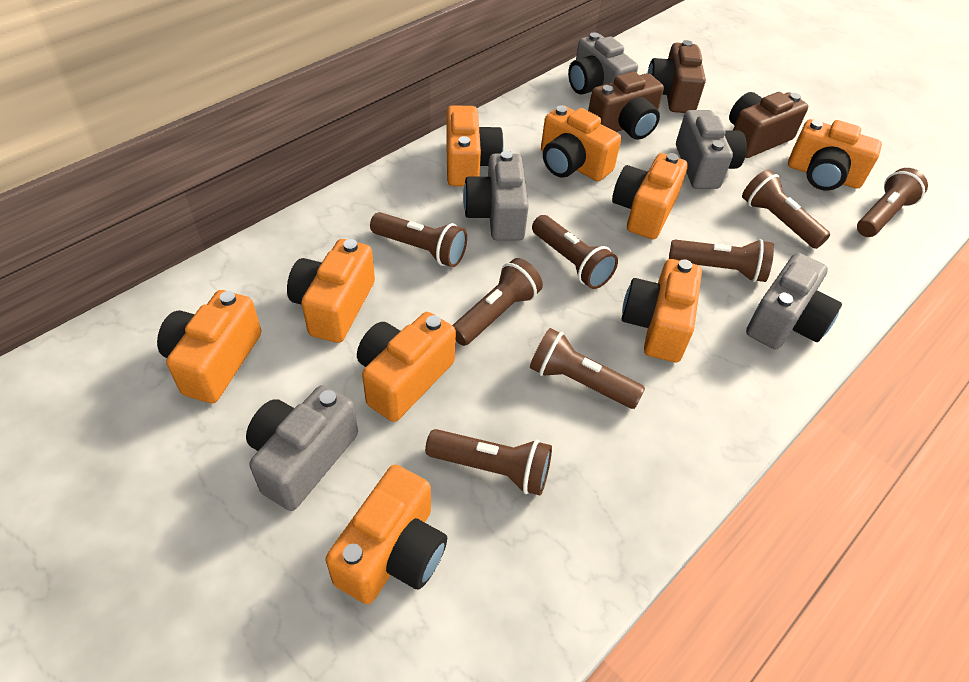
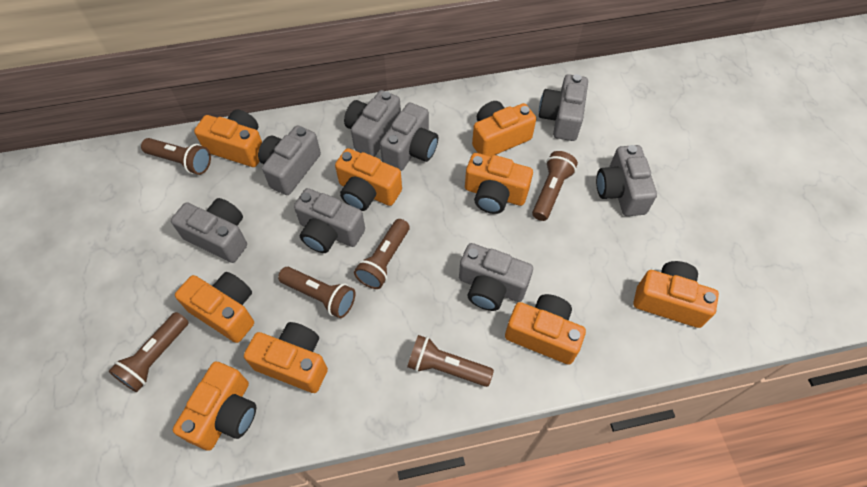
brown camera: 3 -> 0
brown flashlight: 8 -> 6
grey camera: 5 -> 8

